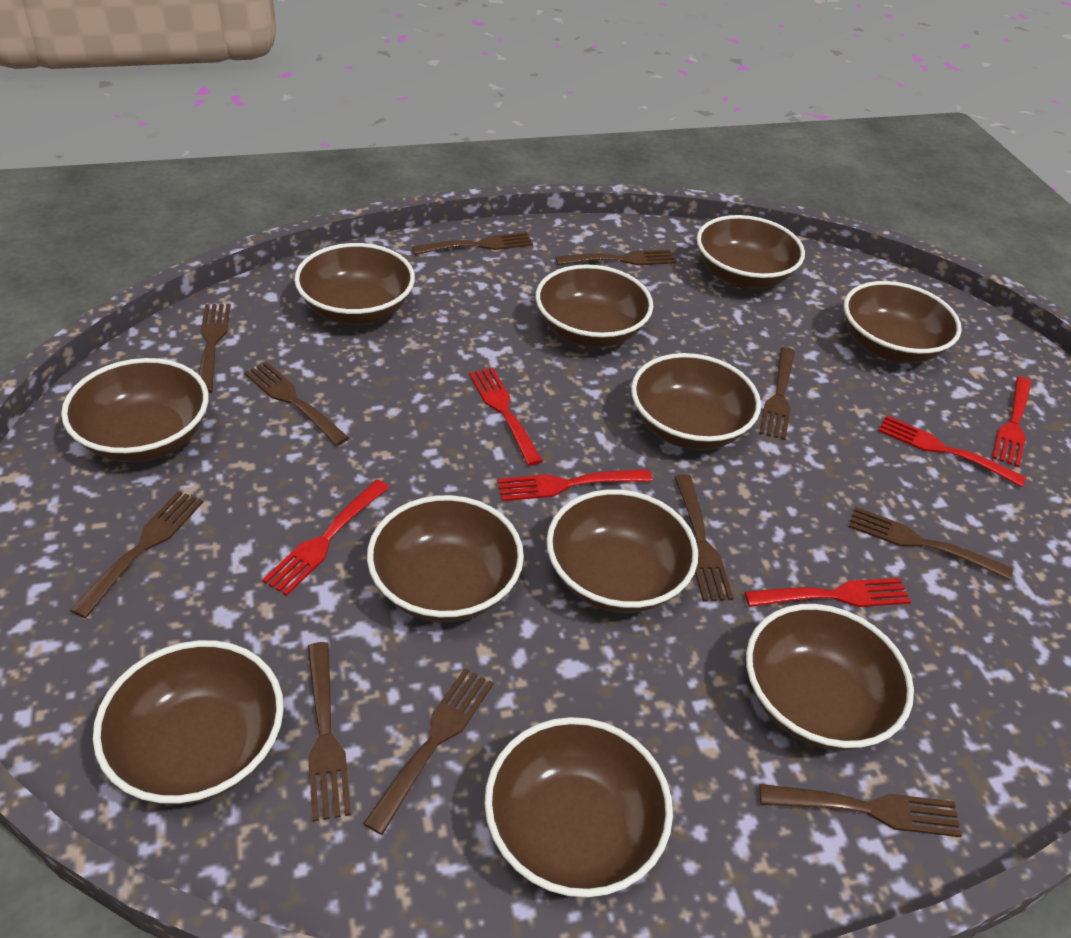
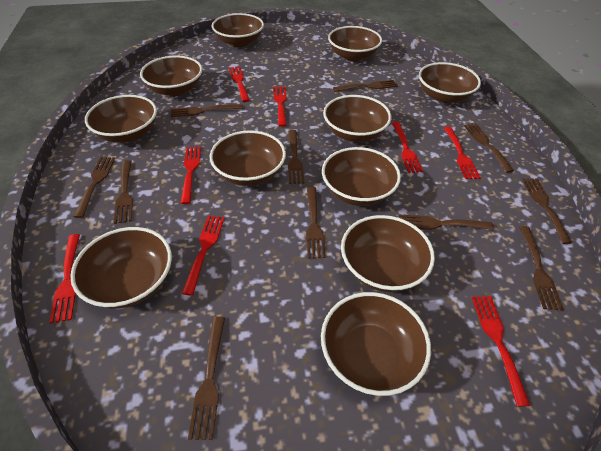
red fork: 6 -> 8

